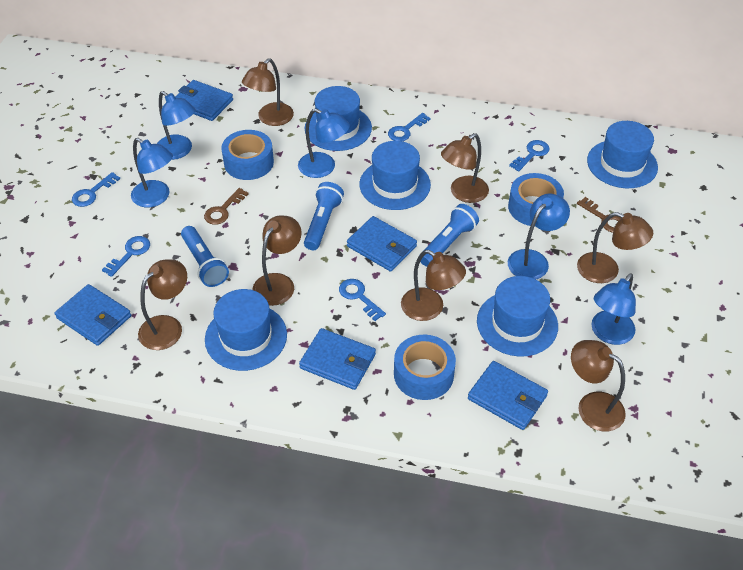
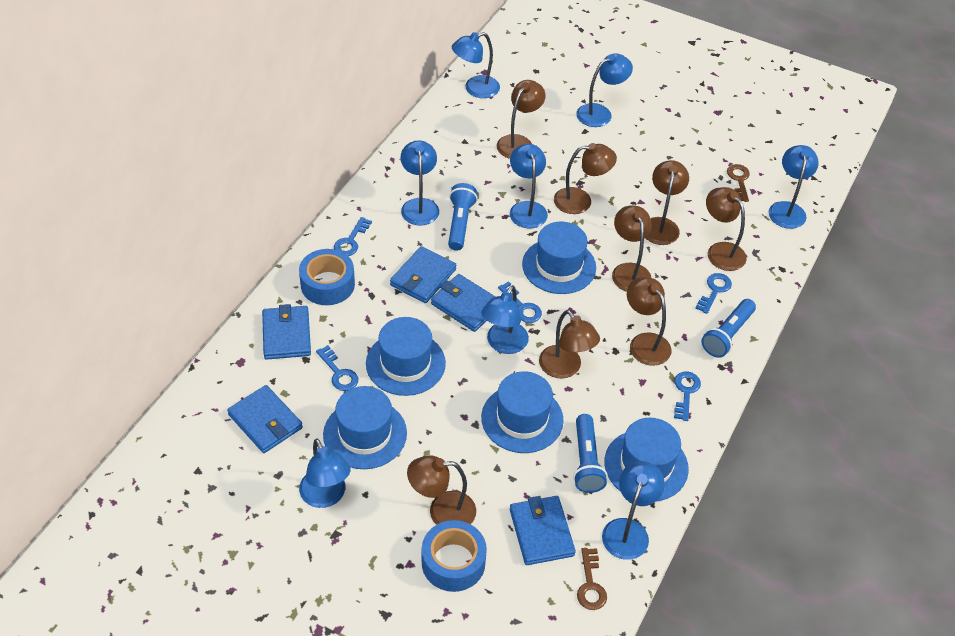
blue lamp: 5 -> 8
blue tape: 3 -> 2
brown lamp: 7 -> 8

